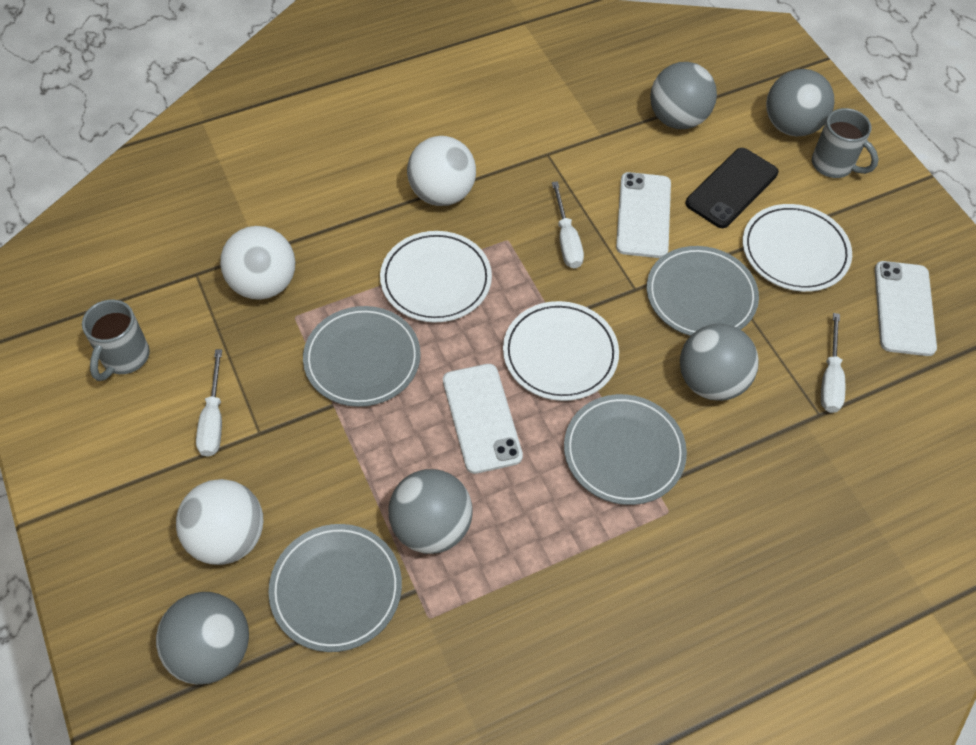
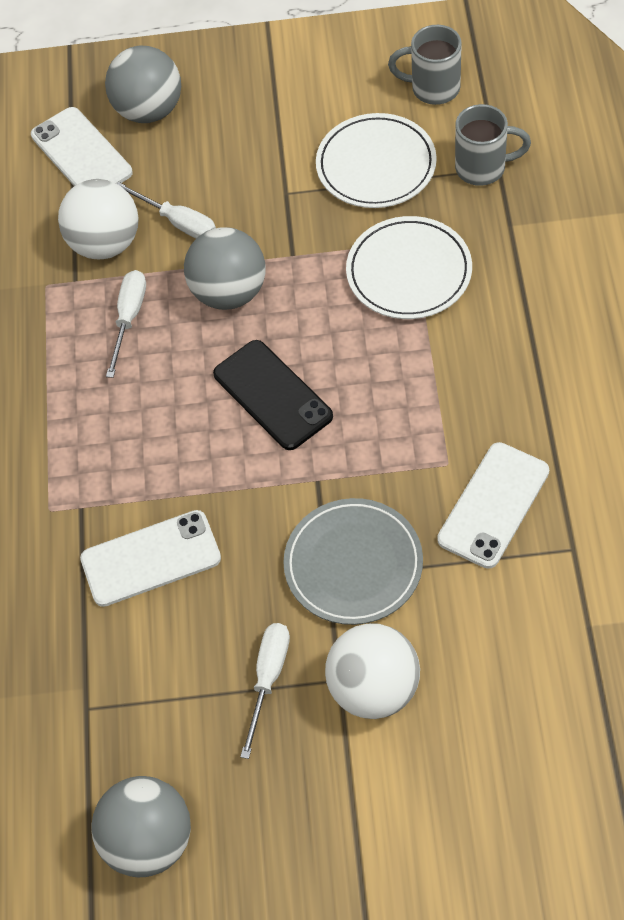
grey ball: 5 -> 3
grey plate: 4 -> 1
white ball: 3 -> 2
white plate: 3 -> 2

